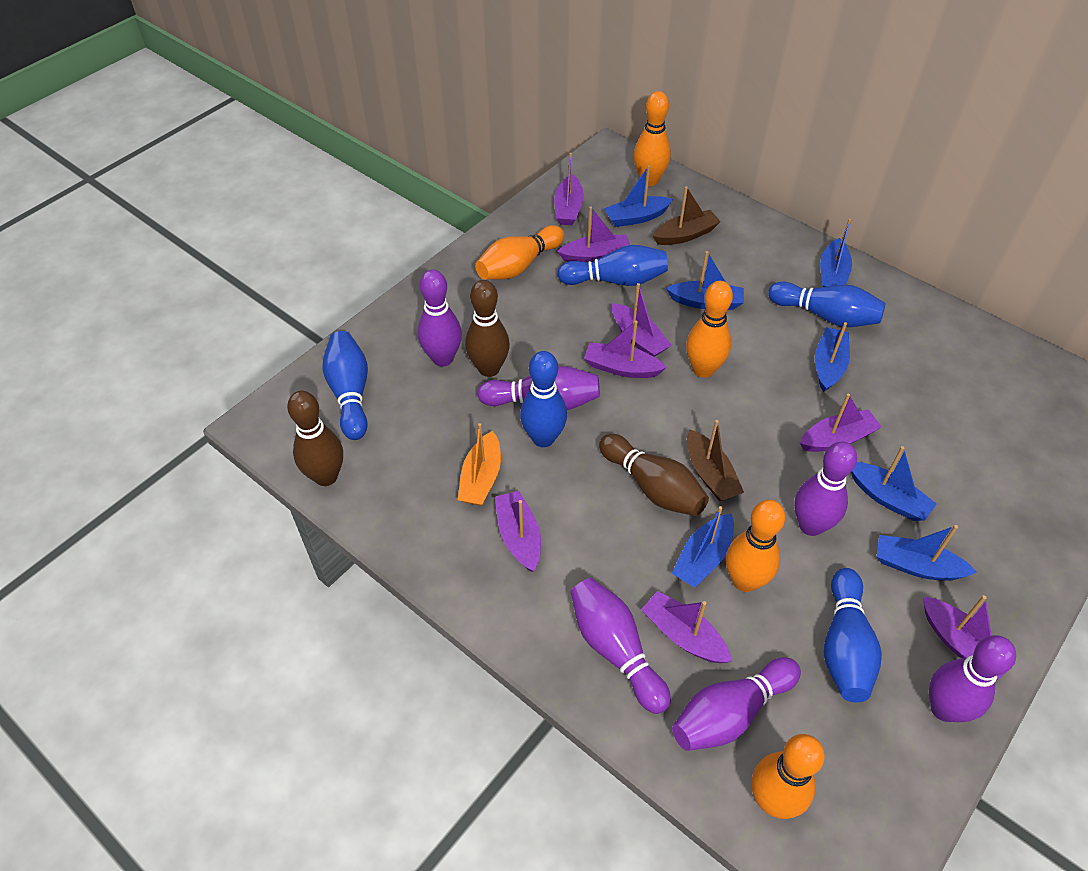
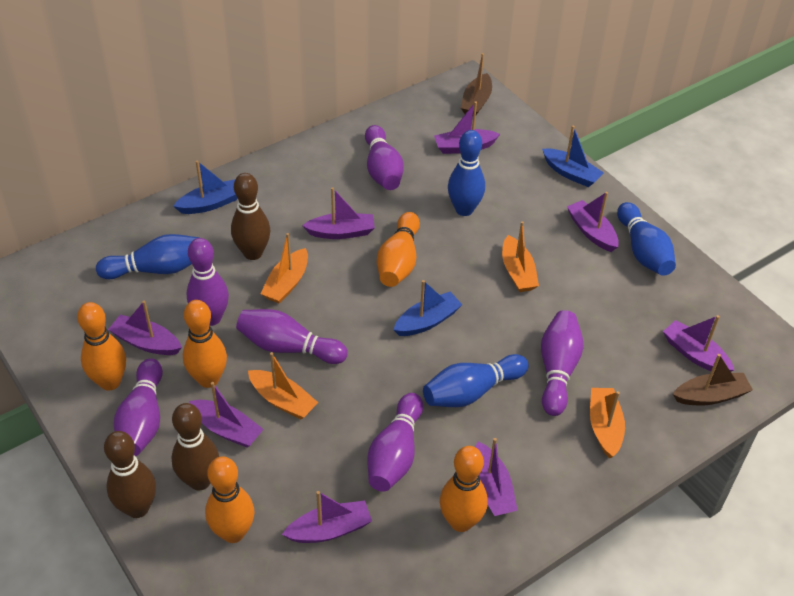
blue boat: 7 -> 3
blue bowling pin: 5 -> 4
orange boat: 1 -> 4

